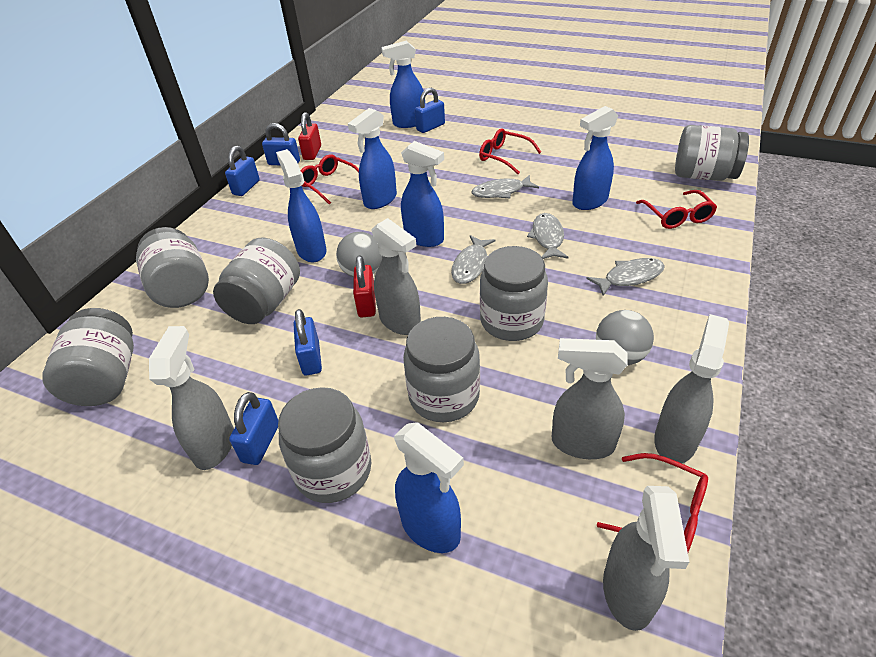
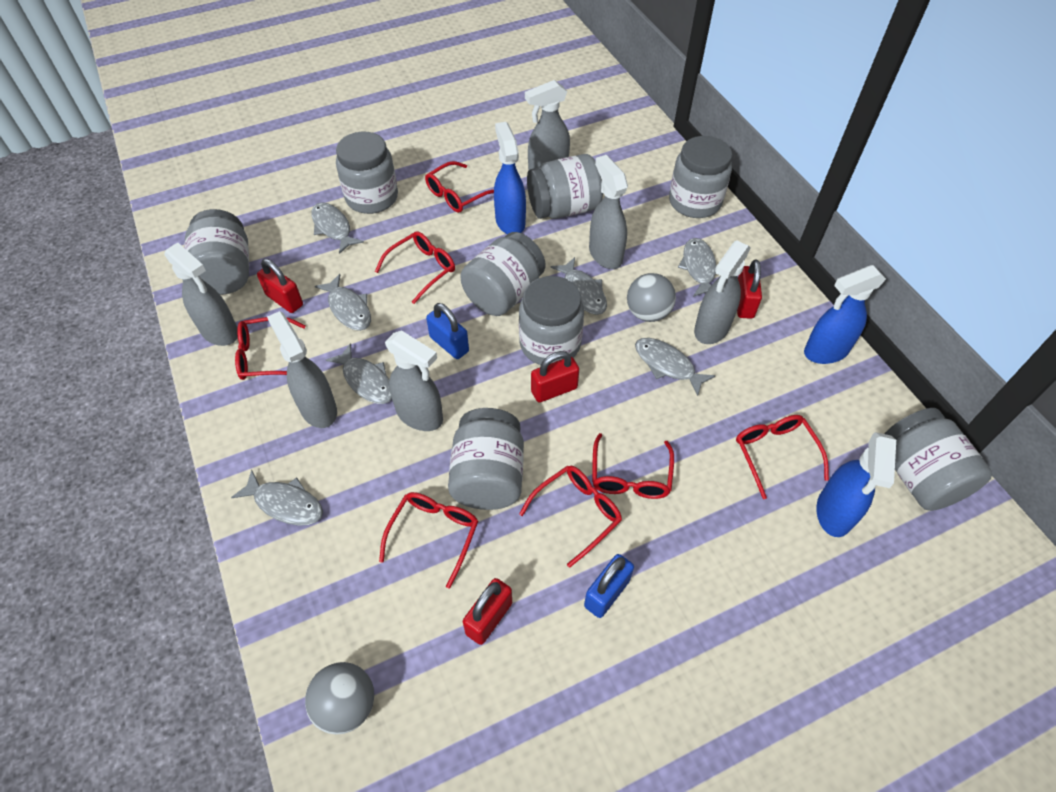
blue padlock: 5 -> 2
blue spray bottle: 6 -> 3
grey fish: 4 -> 7
grey jar: 7 -> 8
grey spray bottle: 5 -> 6
red glasses: 4 -> 7
red padlock: 2 -> 4

